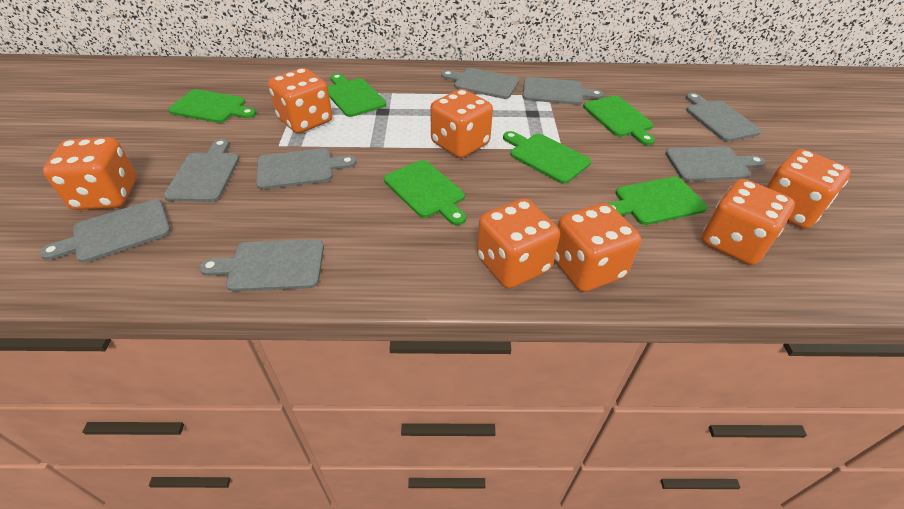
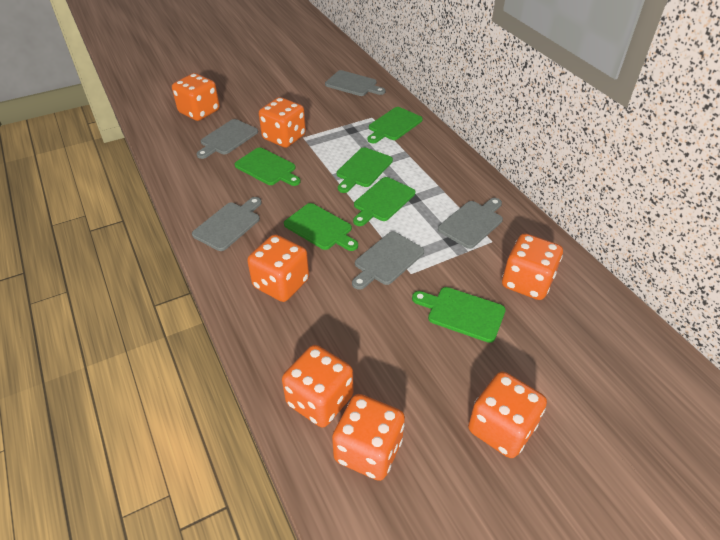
grey cutting board: 8 -> 5

